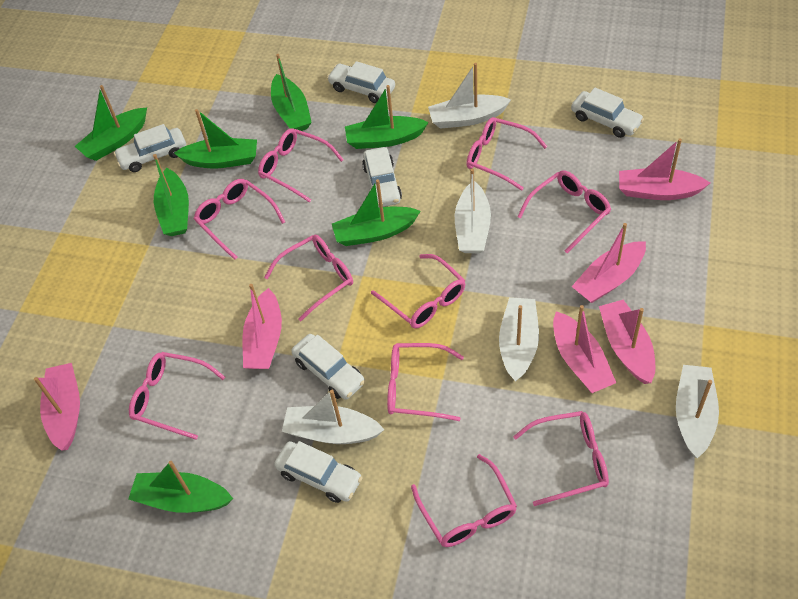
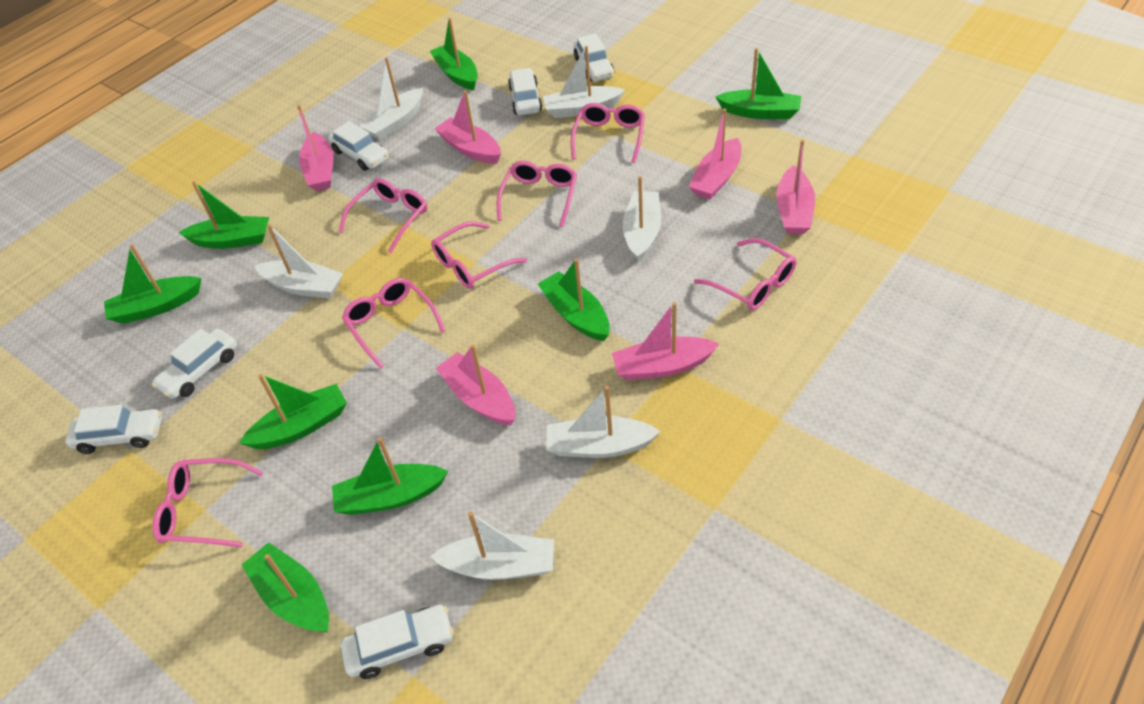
green boat: 7 -> 8
pink glasses: 10 -> 7
white boat: 5 -> 6

